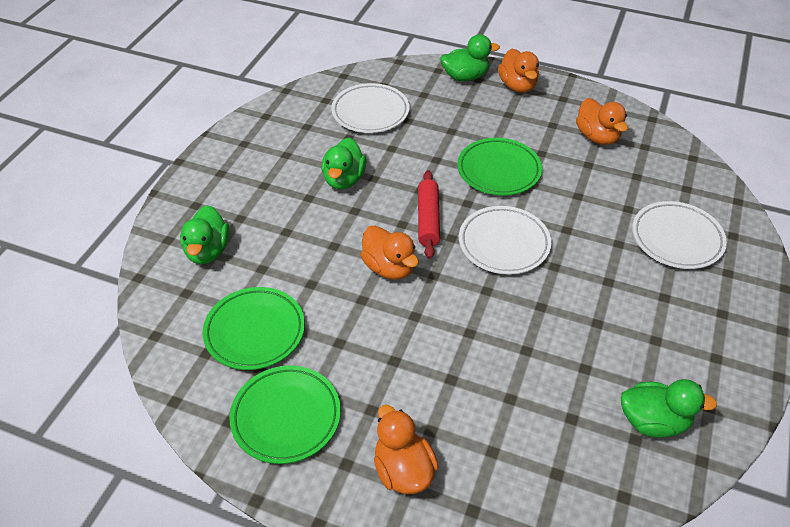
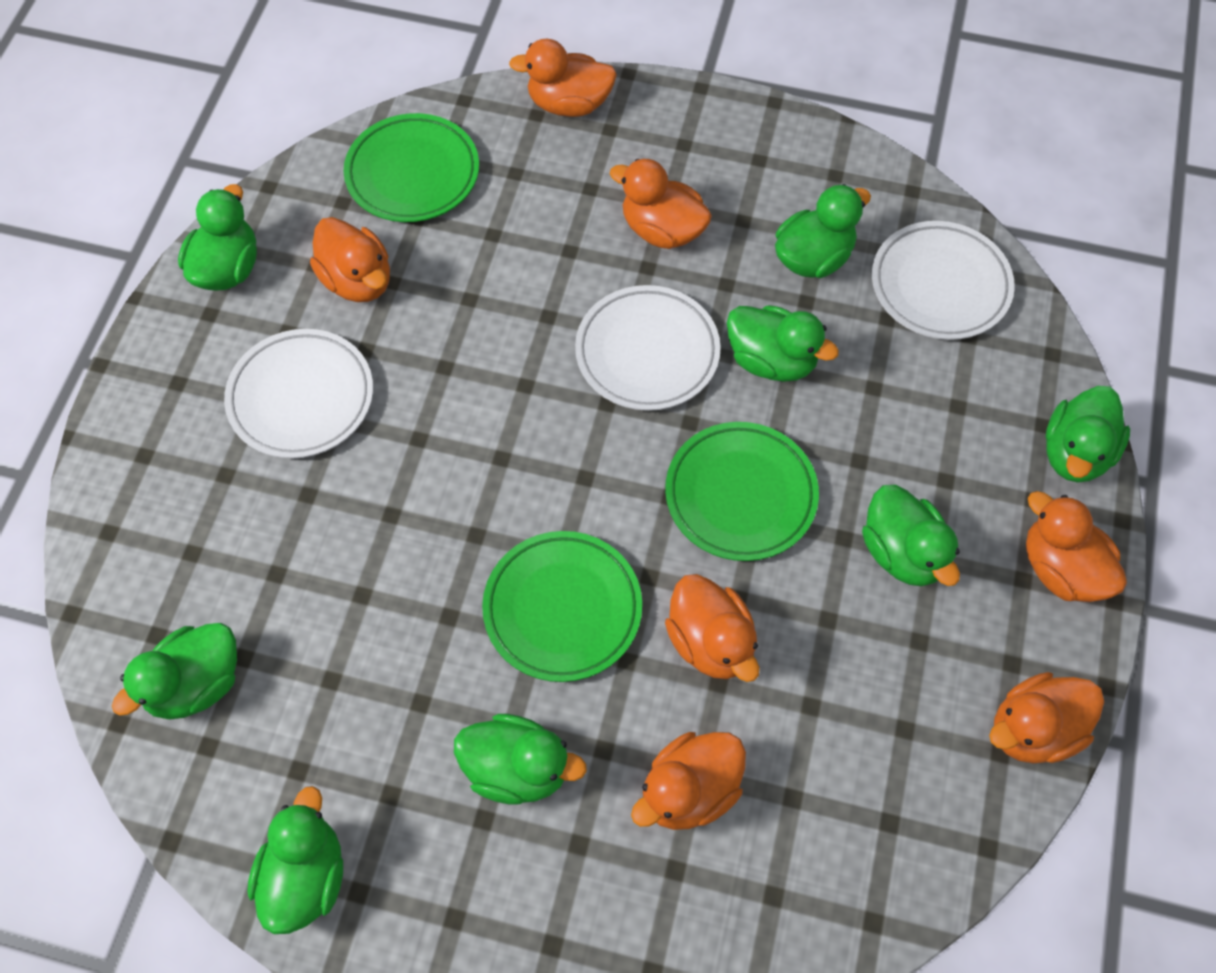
green duck: 4 -> 8
orange duck: 4 -> 7
red rolling pin: 1 -> 0

